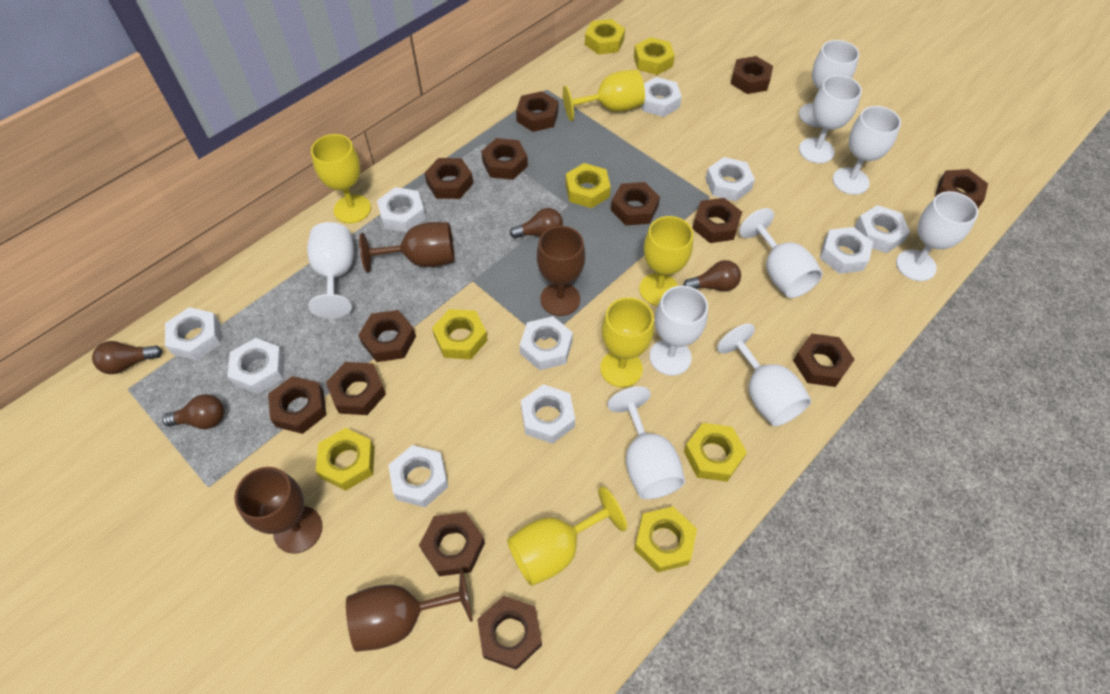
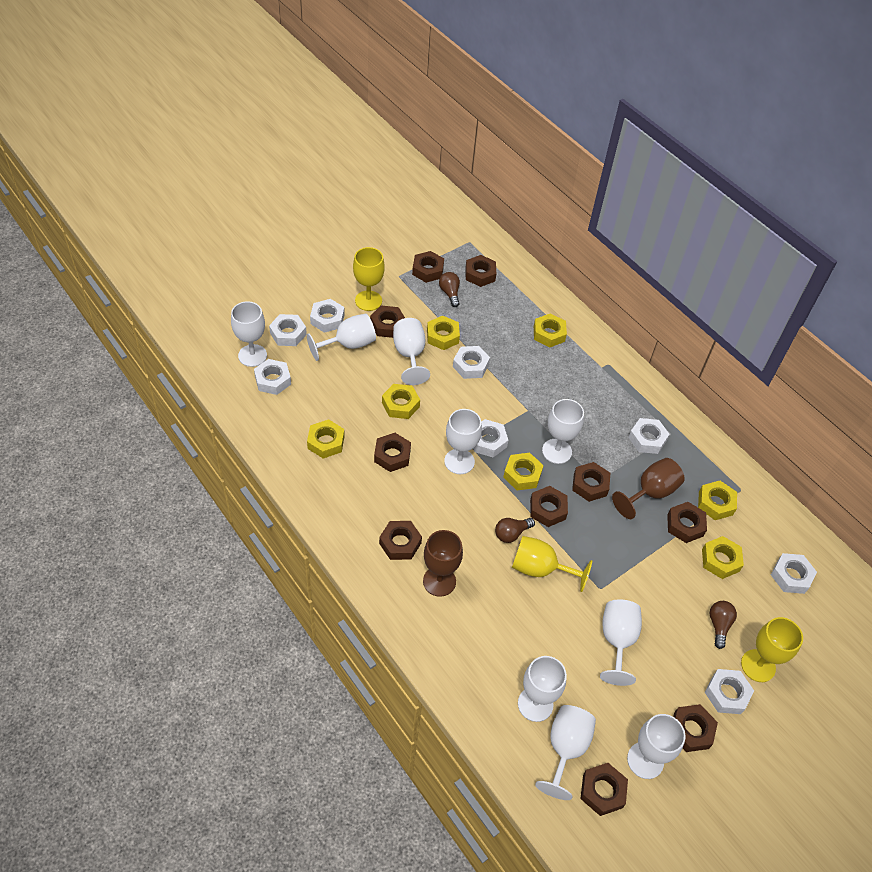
brown goblet: 4 -> 2
brown light bulb: 4 -> 3
brown nut: 13 -> 10
white nut: 10 -> 8
yellow goblet: 5 -> 3

